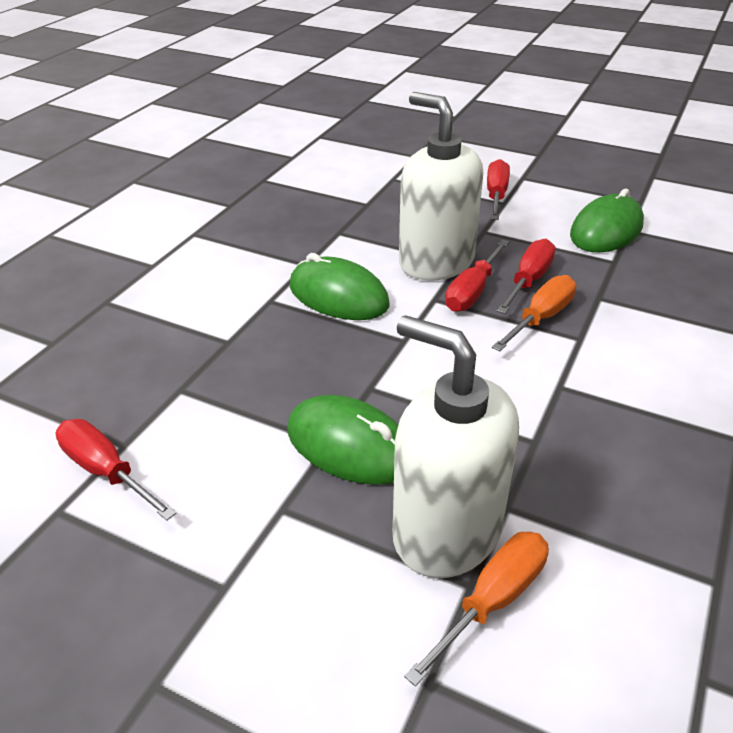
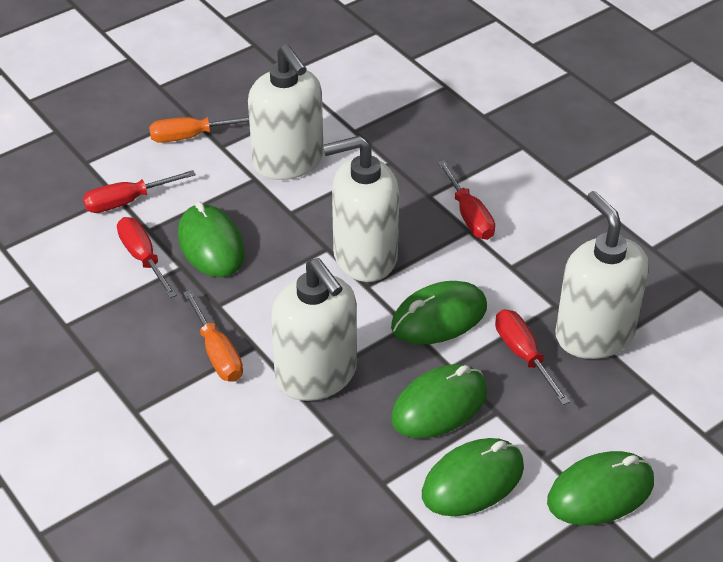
green mouse: 3 -> 5
white soap dispenser: 2 -> 4

